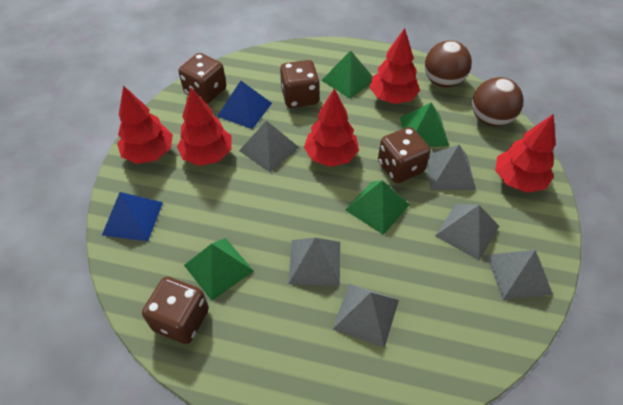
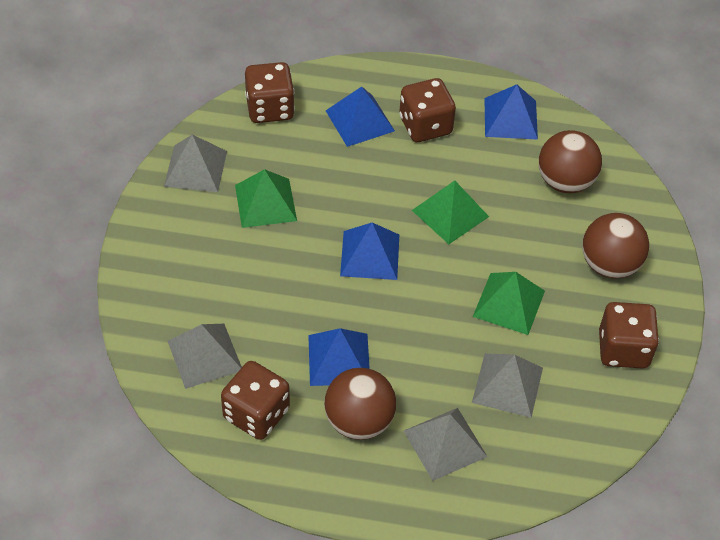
blue pyramid: 2 -> 4
brown ball: 2 -> 3
green pyramid: 4 -> 3
grey pyramid: 6 -> 4
red tree: 5 -> 0

